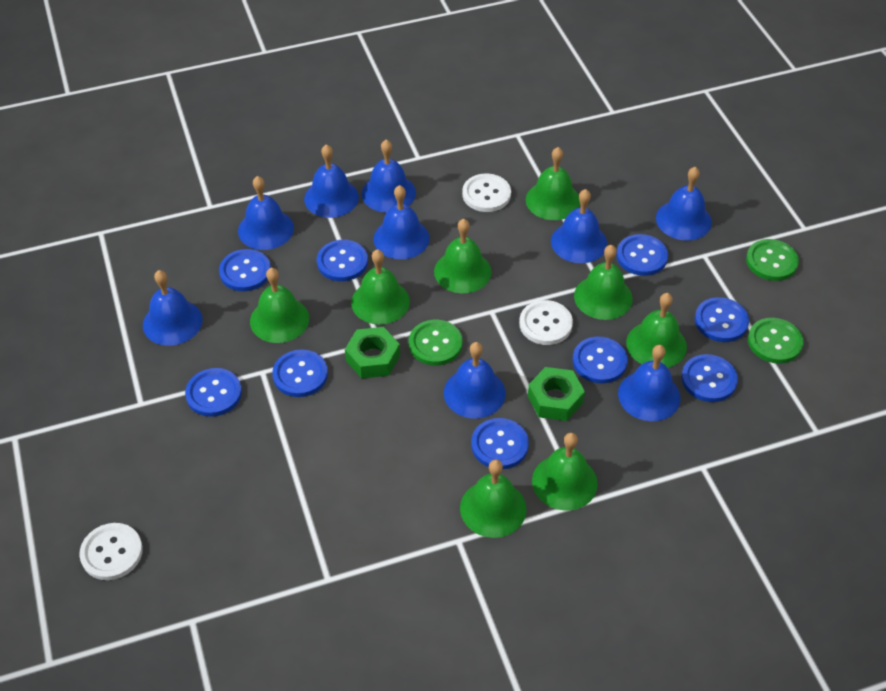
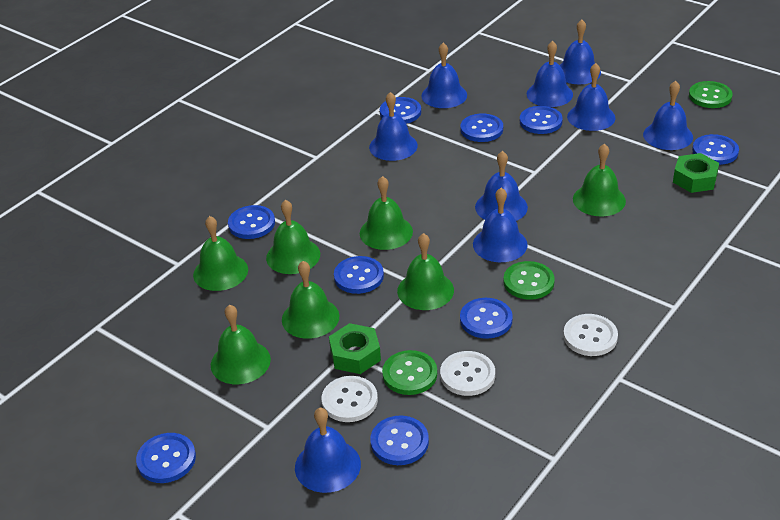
green bell: 8 -> 7

